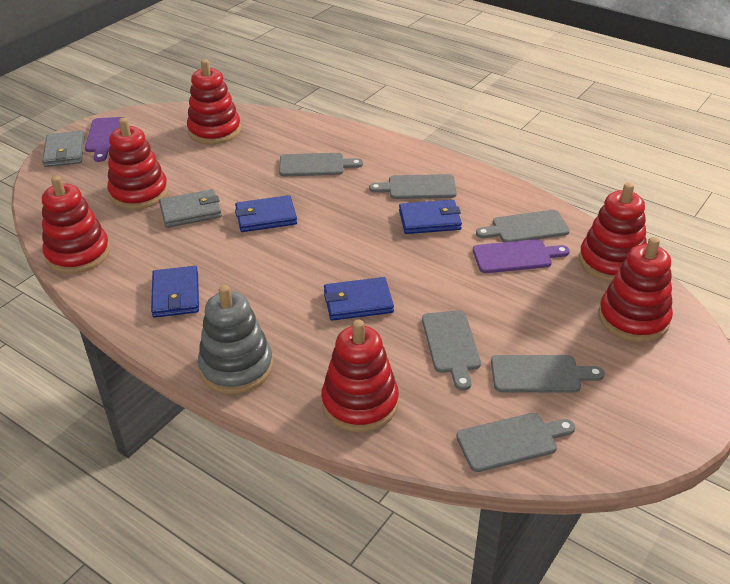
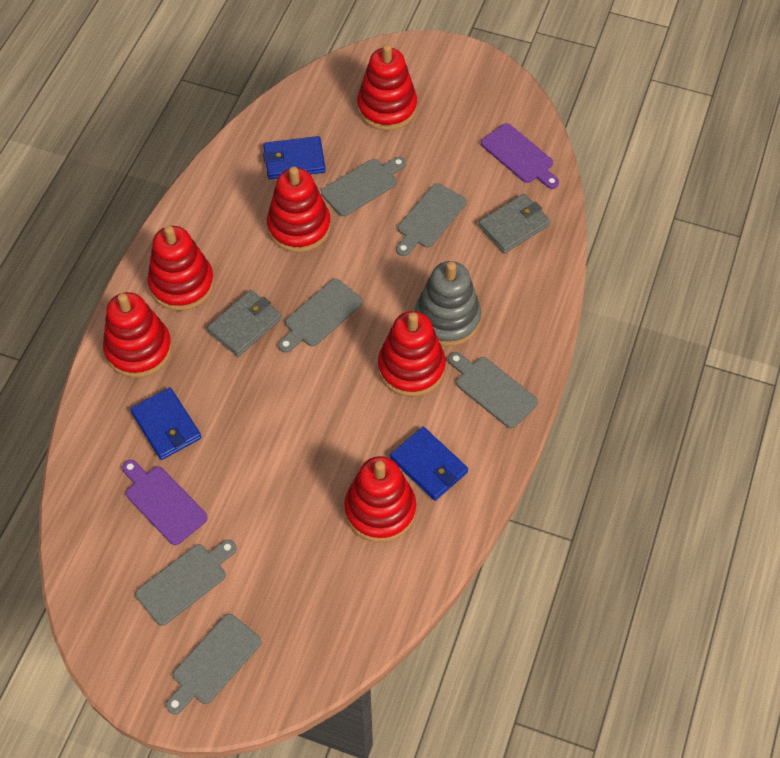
blue wallet: 4 -> 3

